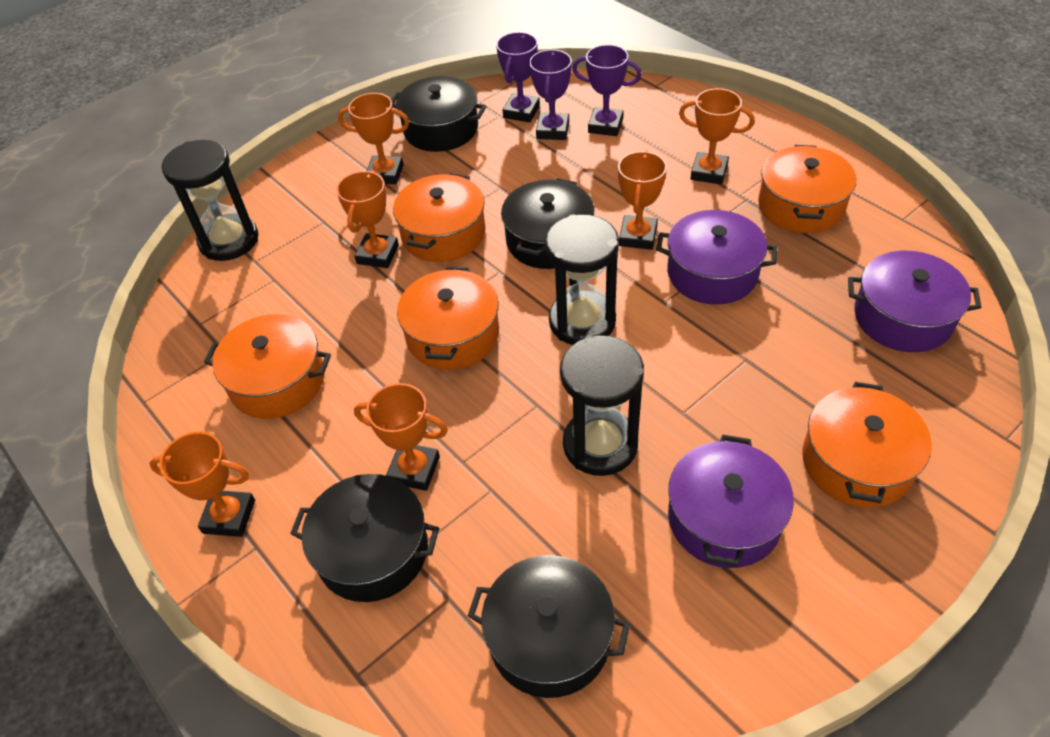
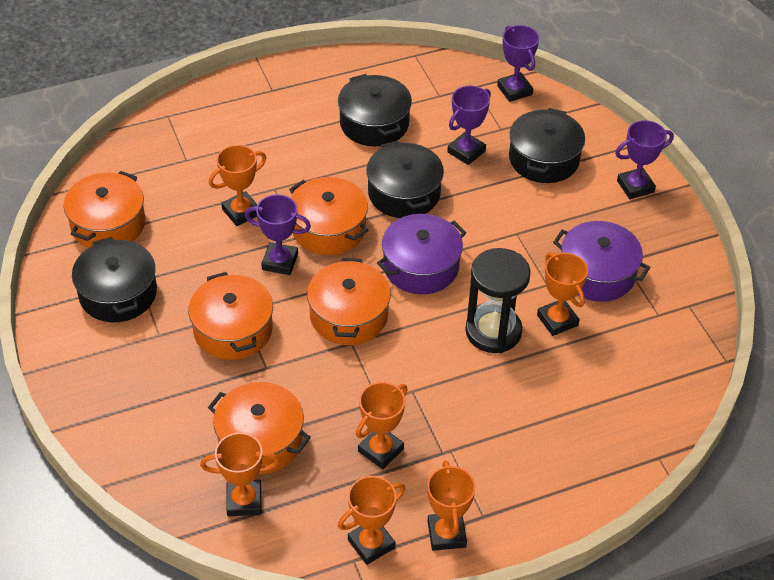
black hourglass: 3 -> 1
purple pot: 3 -> 2
purple trophy: 3 -> 4

